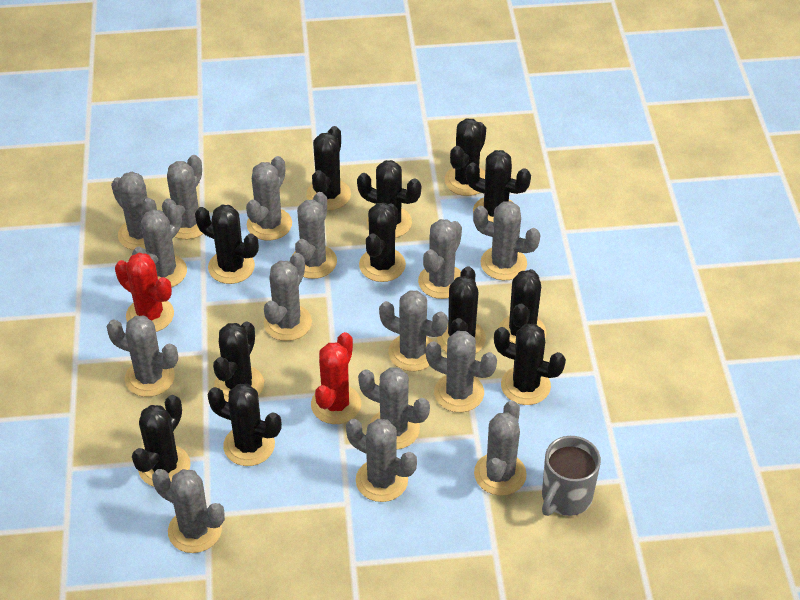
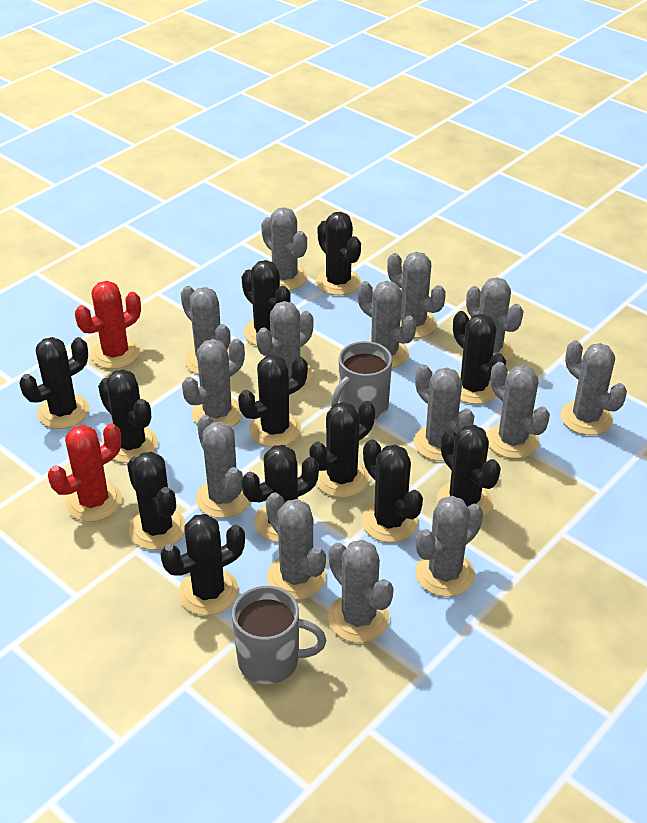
grey cactus: 15 -> 14
grey mug: 1 -> 2

